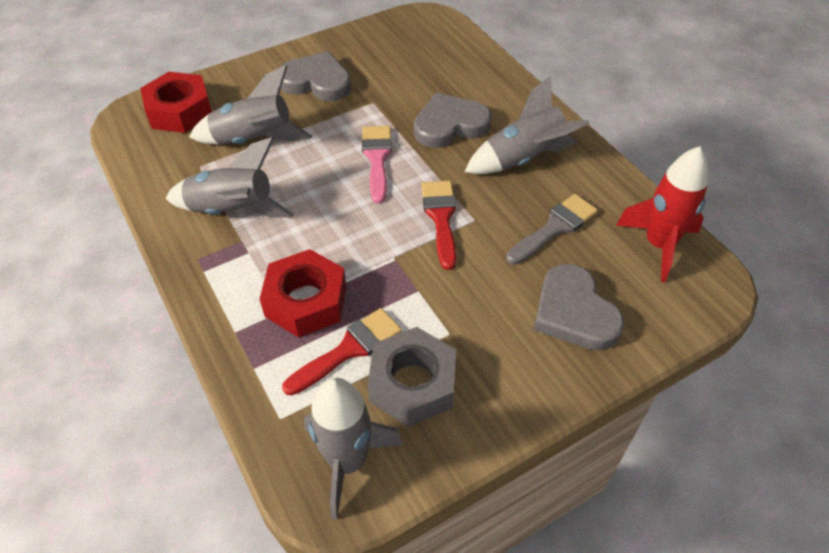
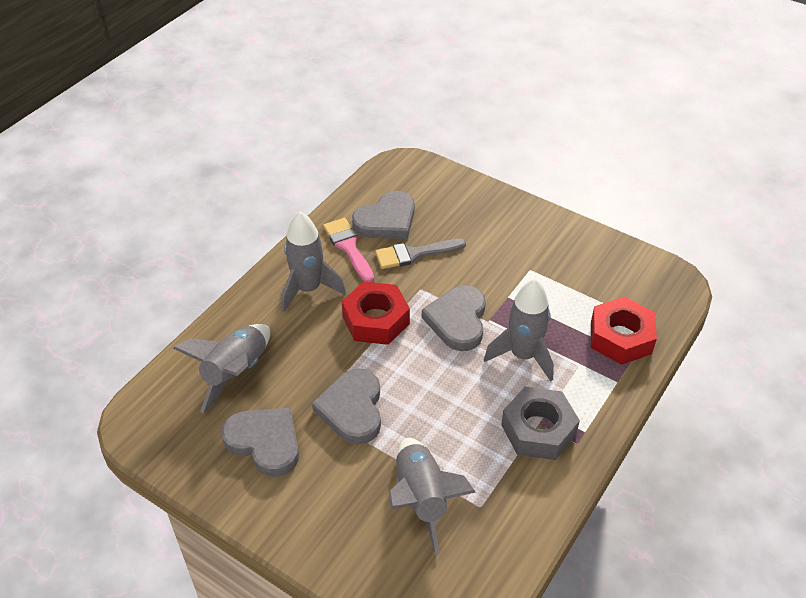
grey heart: 3 -> 4
red brush: 2 -> 0
red rocket: 1 -> 0

